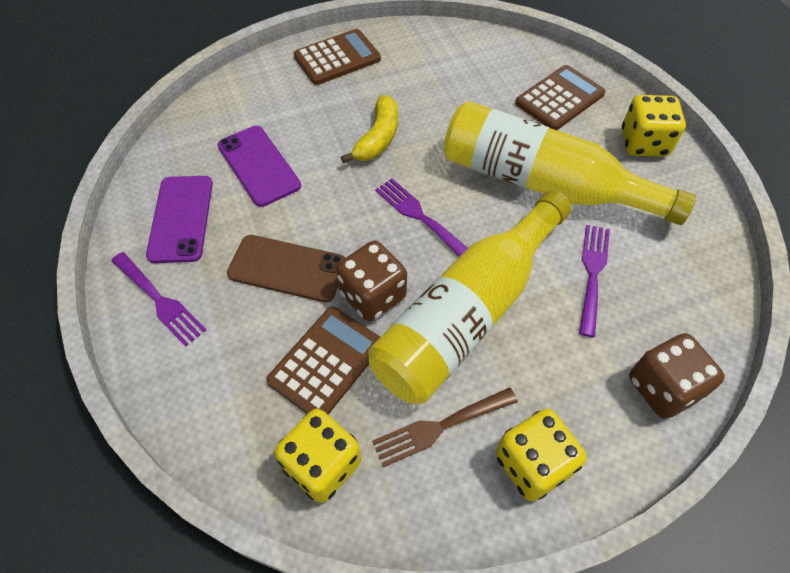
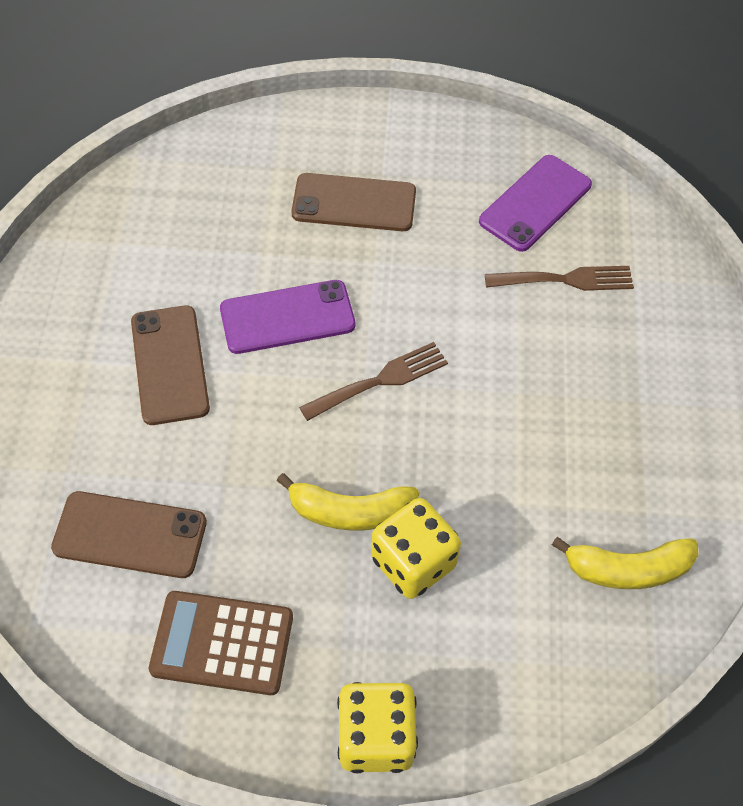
brown calculator: 3 -> 1
brown dice: 2 -> 0
brown fork: 1 -> 2
brown phone: 1 -> 3
purple fork: 3 -> 0
yellow banana: 1 -> 2
yellow bottle: 2 -> 0
yellow dice: 3 -> 2

